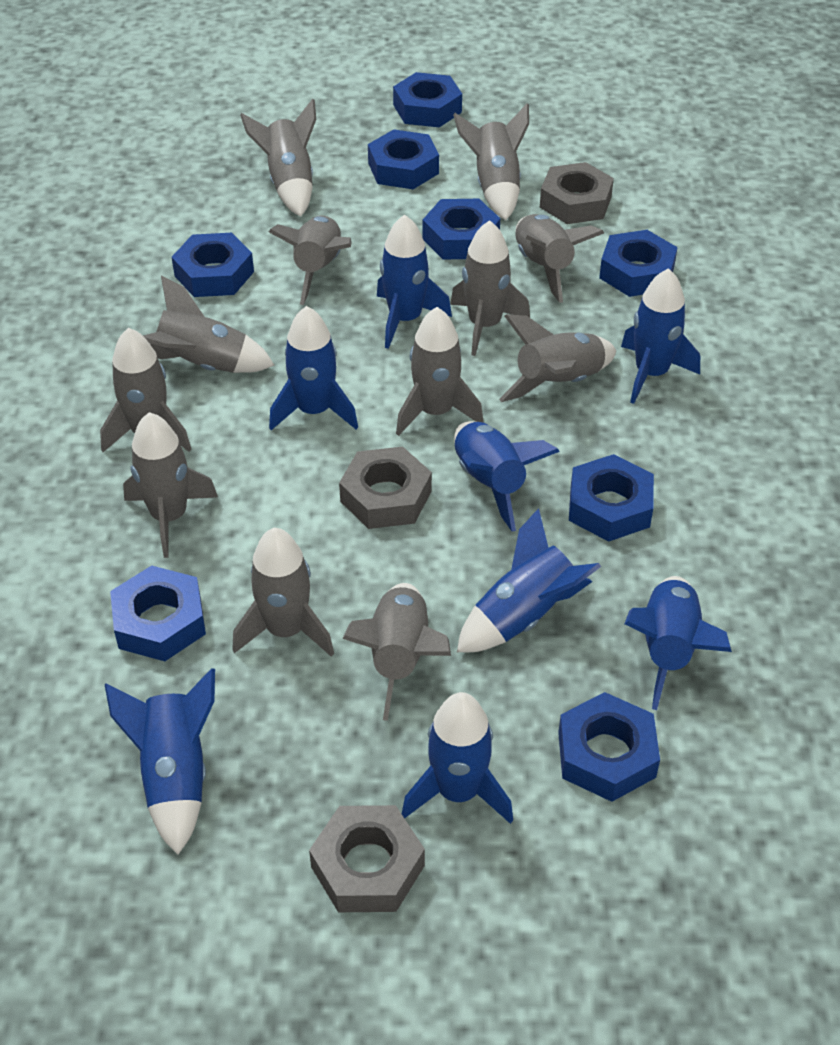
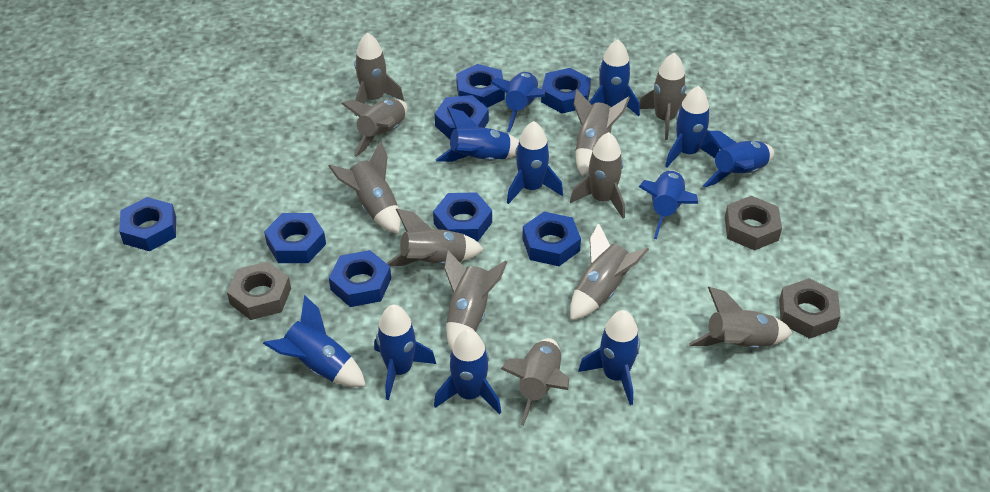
blue rocket: 8 -> 11
grey rocket: 12 -> 11

